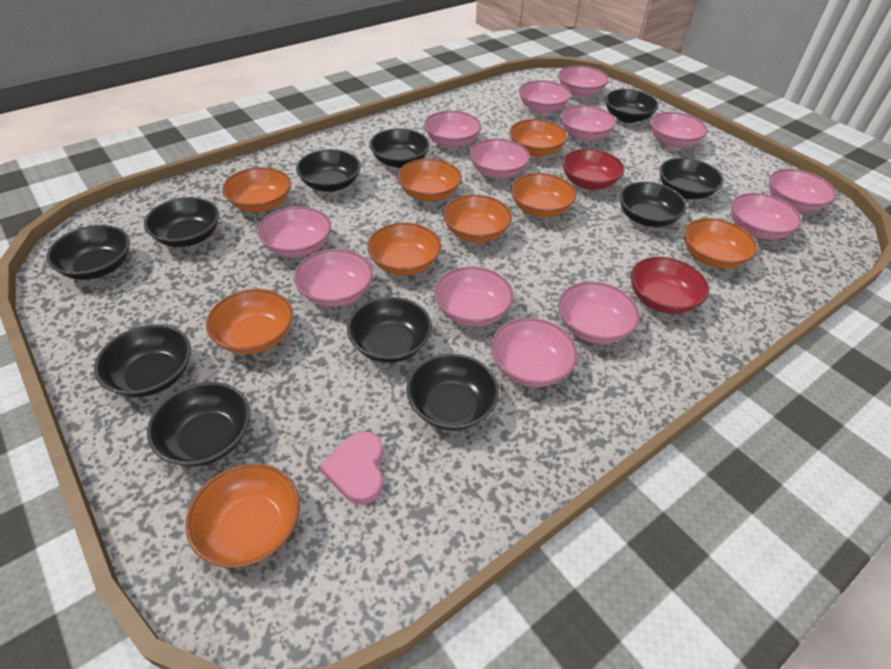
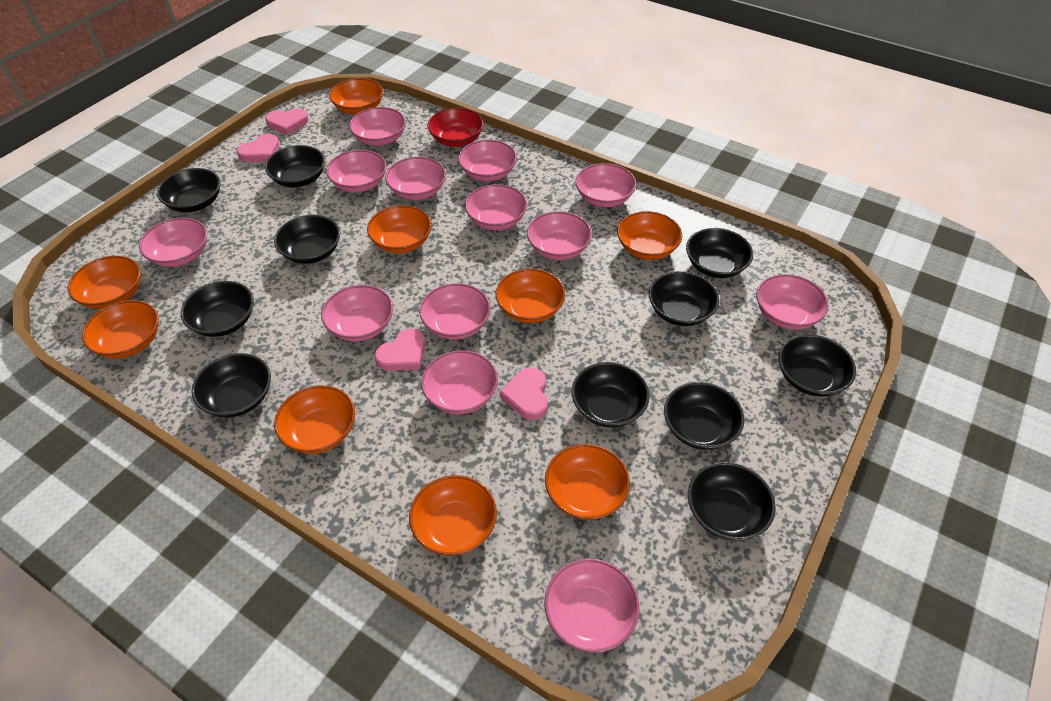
pink heart: 1 -> 4
red bowl: 2 -> 1

